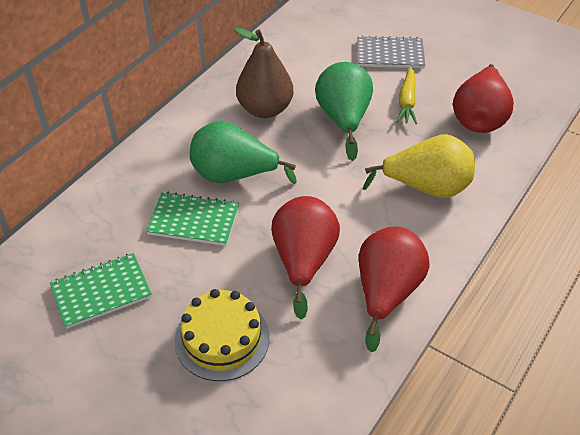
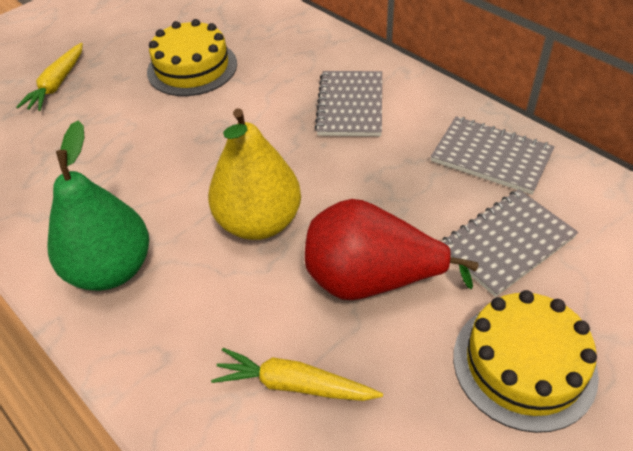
brown pear: 1 -> 0
green notebook: 2 -> 0
green pear: 2 -> 1
grey notebook: 1 -> 3
red pear: 3 -> 1
yellow cake: 1 -> 2
yellow carrot: 1 -> 2

